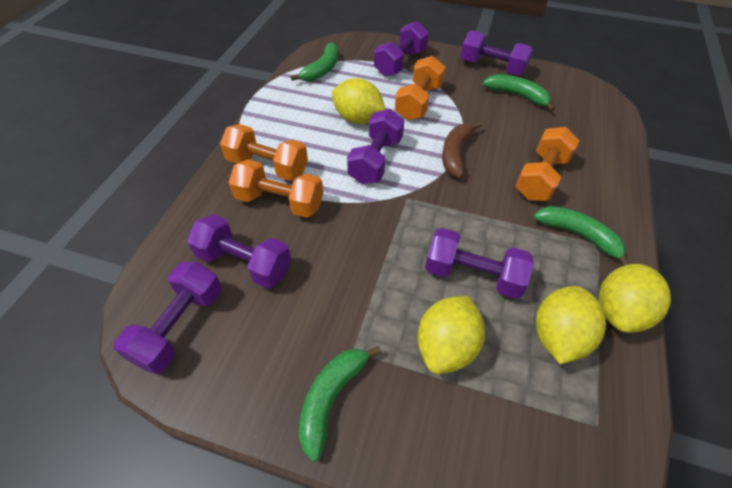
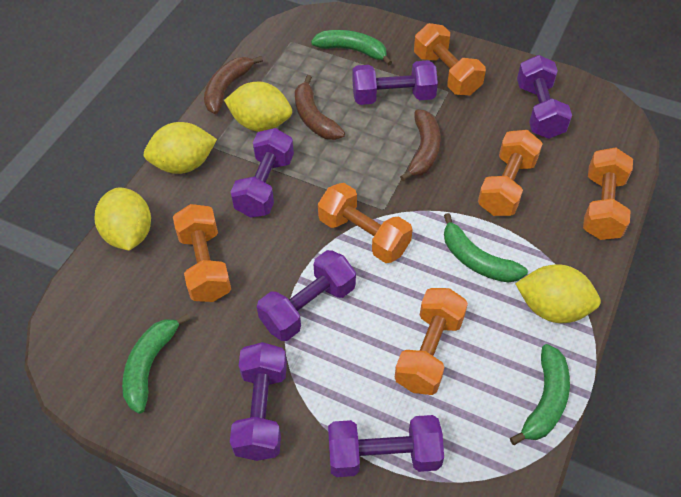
brown banana: 1 -> 3
orange dumbbell: 4 -> 6

